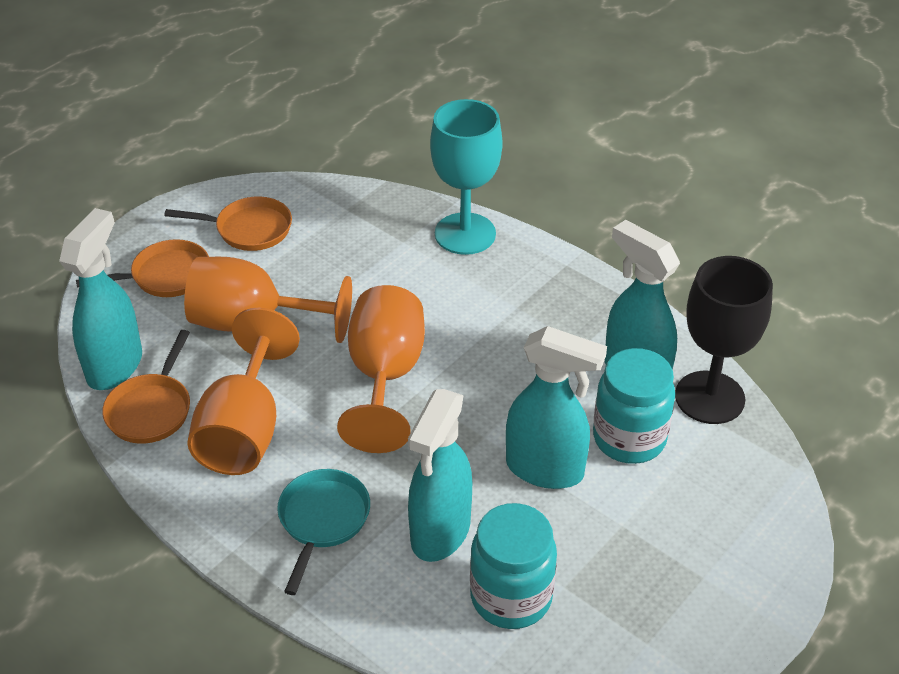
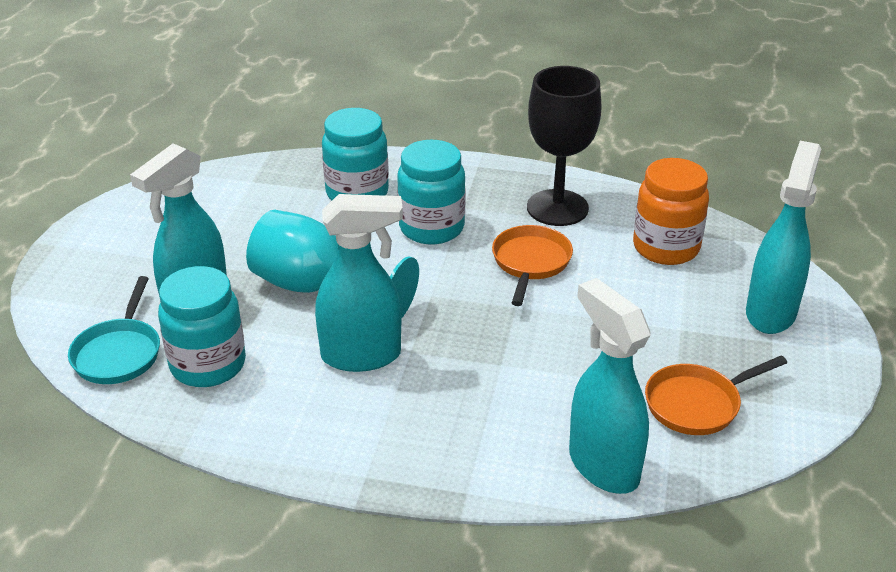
orange goblet: 3 -> 0
orange jar: 0 -> 1
orange pan: 3 -> 2
turquoise jar: 2 -> 3

